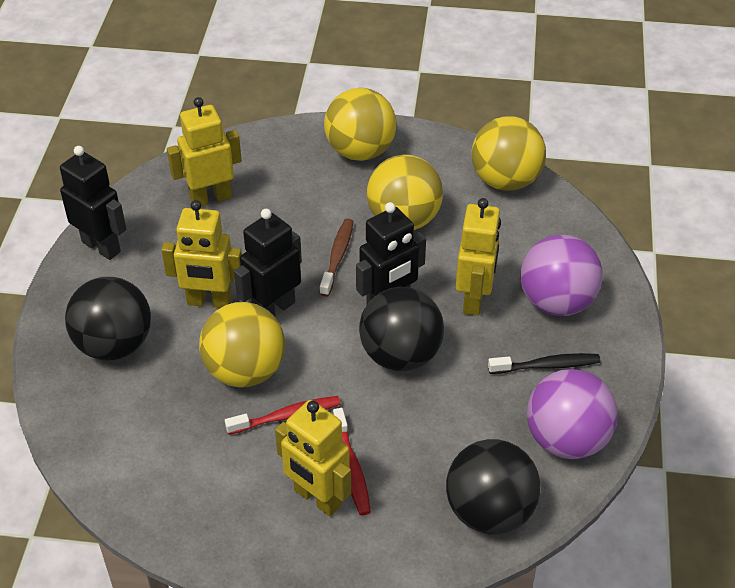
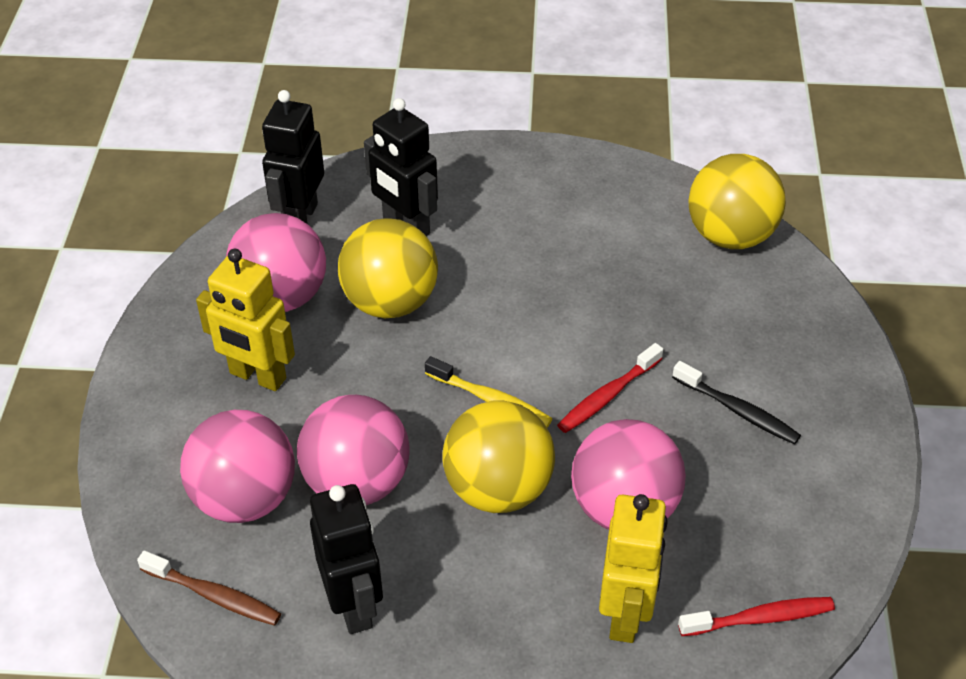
black ball: 3 -> 0
pink ball: 0 -> 4
purple ball: 2 -> 0
yellow ball: 4 -> 3
yellow robot: 4 -> 2
yellow toothbrush: 0 -> 1

